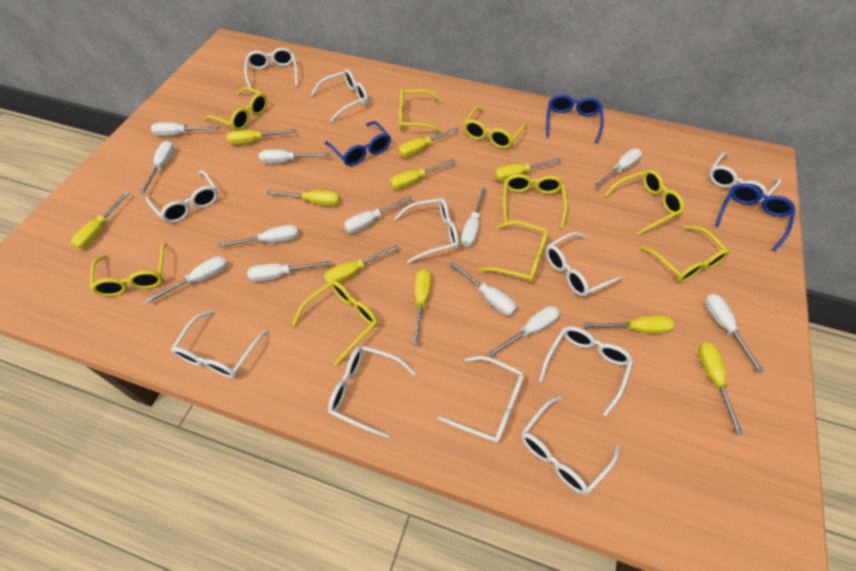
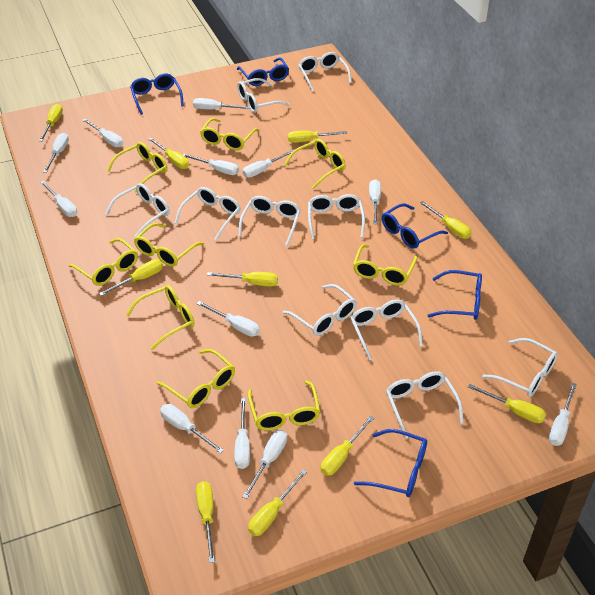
blue glasses: 3 -> 5
white glasses: 11 -> 10

